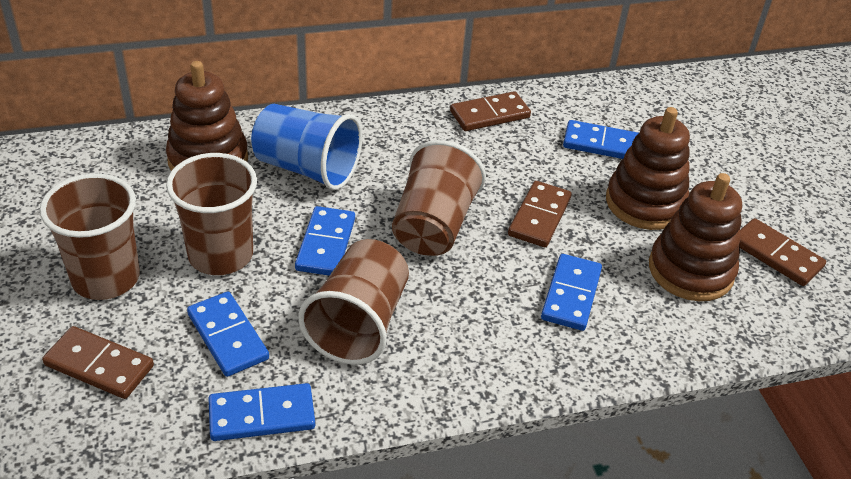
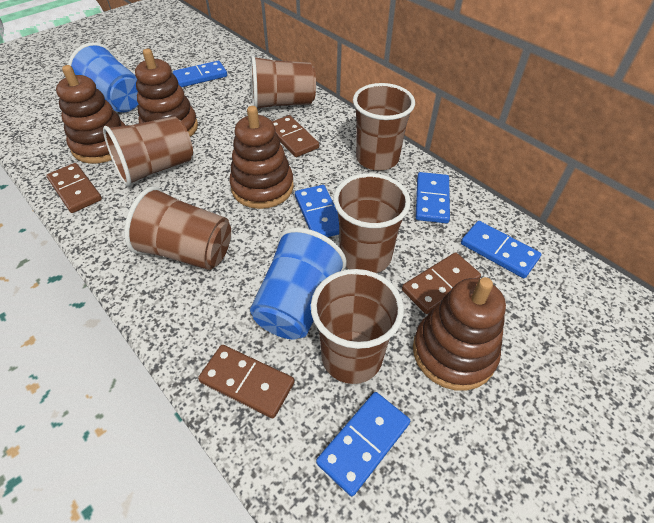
blue cup: 1 -> 2
brown cup: 4 -> 6
brown stacking toy: 3 -> 4

